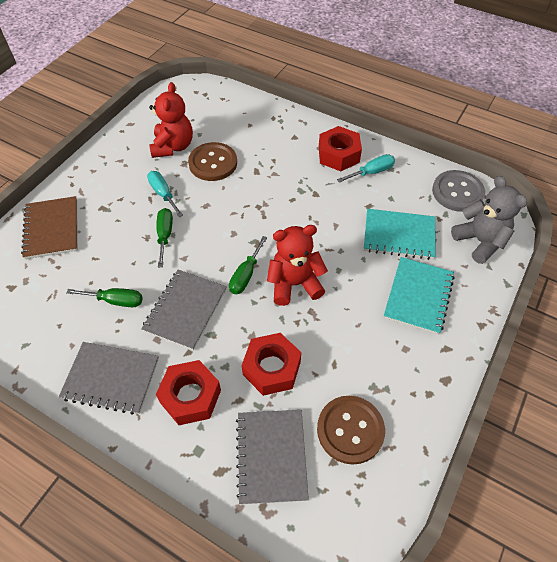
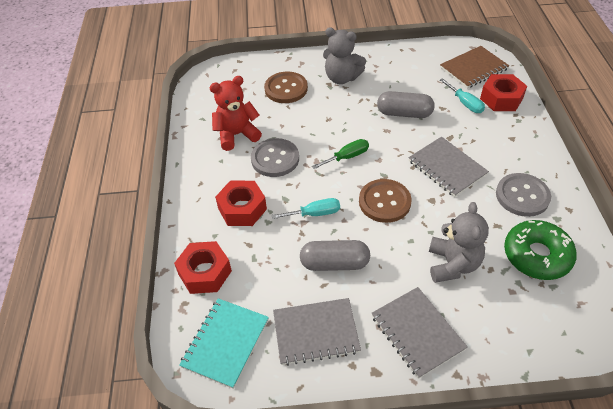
green donut: 0 -> 1
green screwdriver: 3 -> 1
grey button: 1 -> 2
grey capsule: 0 -> 2
grey teddy bear: 1 -> 2
red teddy bear: 2 -> 1
turquoise notebook: 2 -> 1

